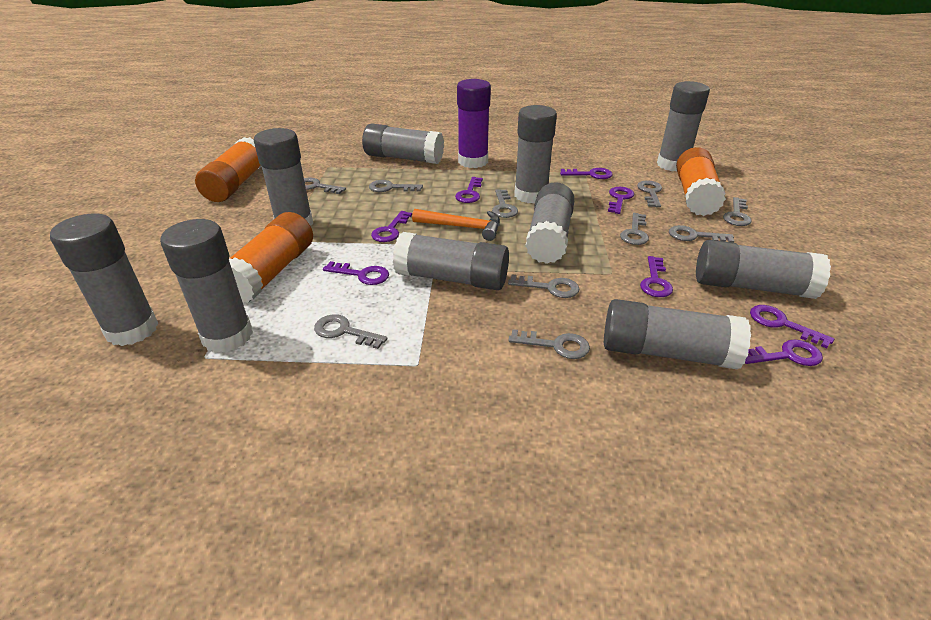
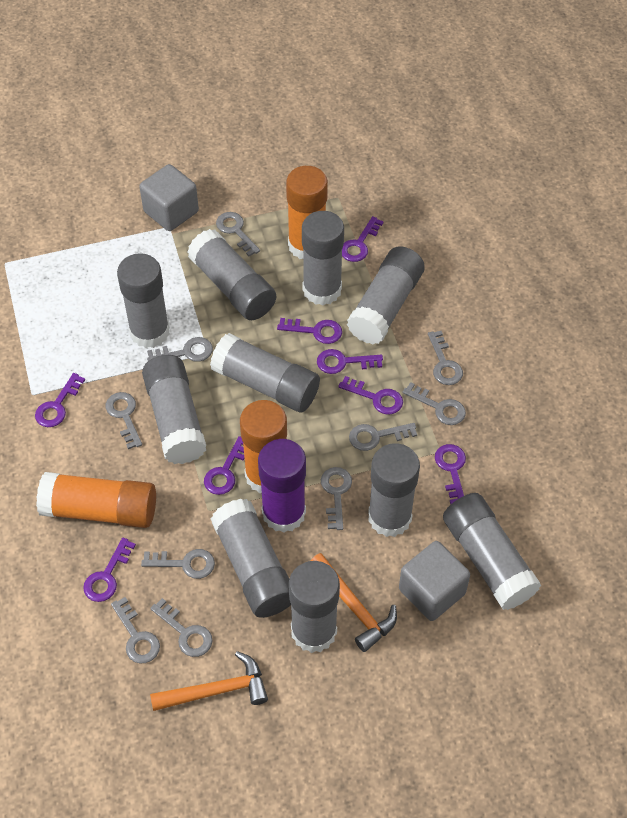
grey cube: 0 -> 2
orange hammer: 1 -> 2

